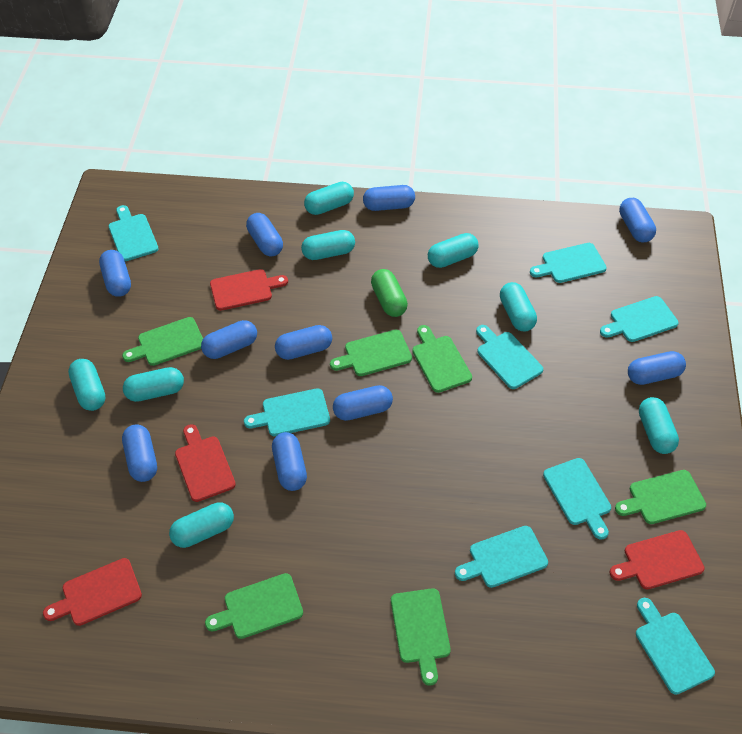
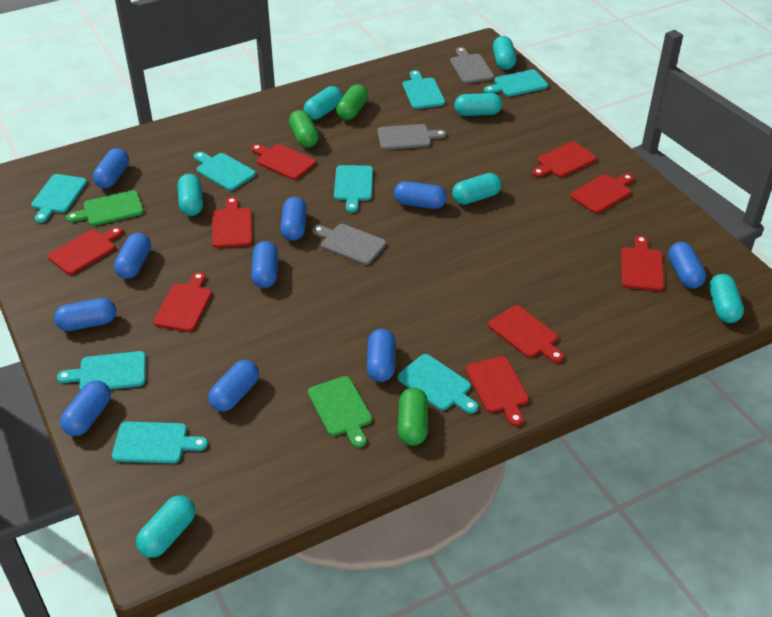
green capsule: 1 -> 3
green cutting board: 6 -> 2
grey cutting board: 0 -> 3
red cutting board: 4 -> 9
turquoise capsule: 8 -> 7

